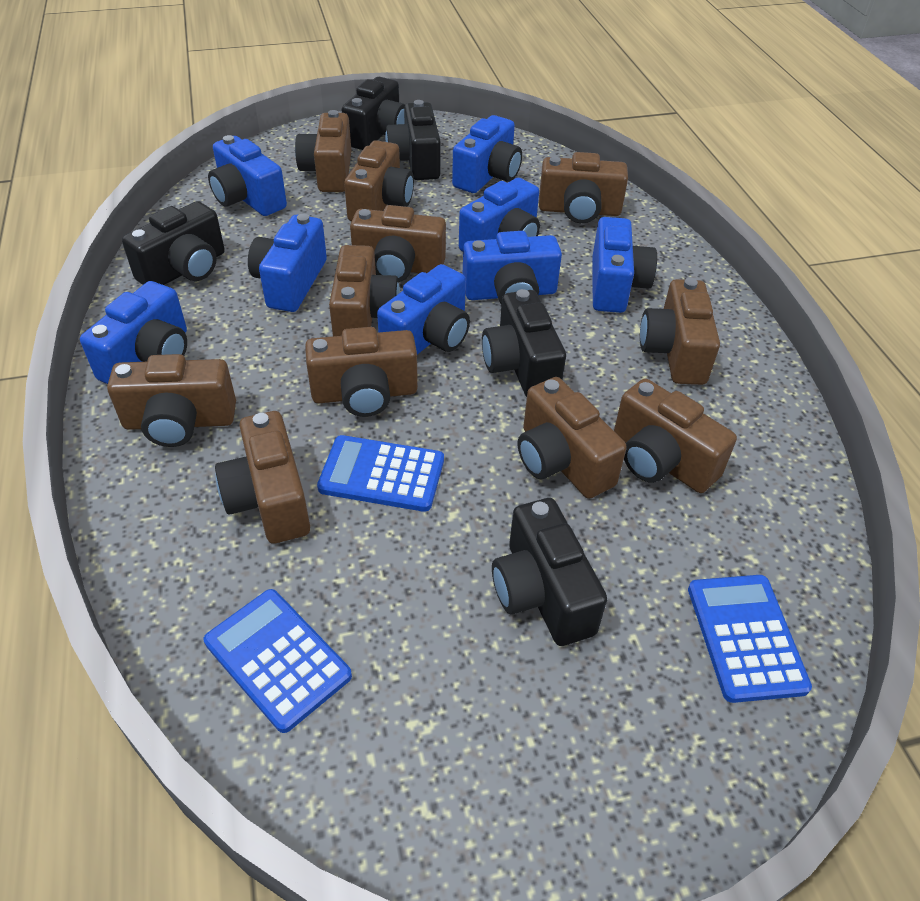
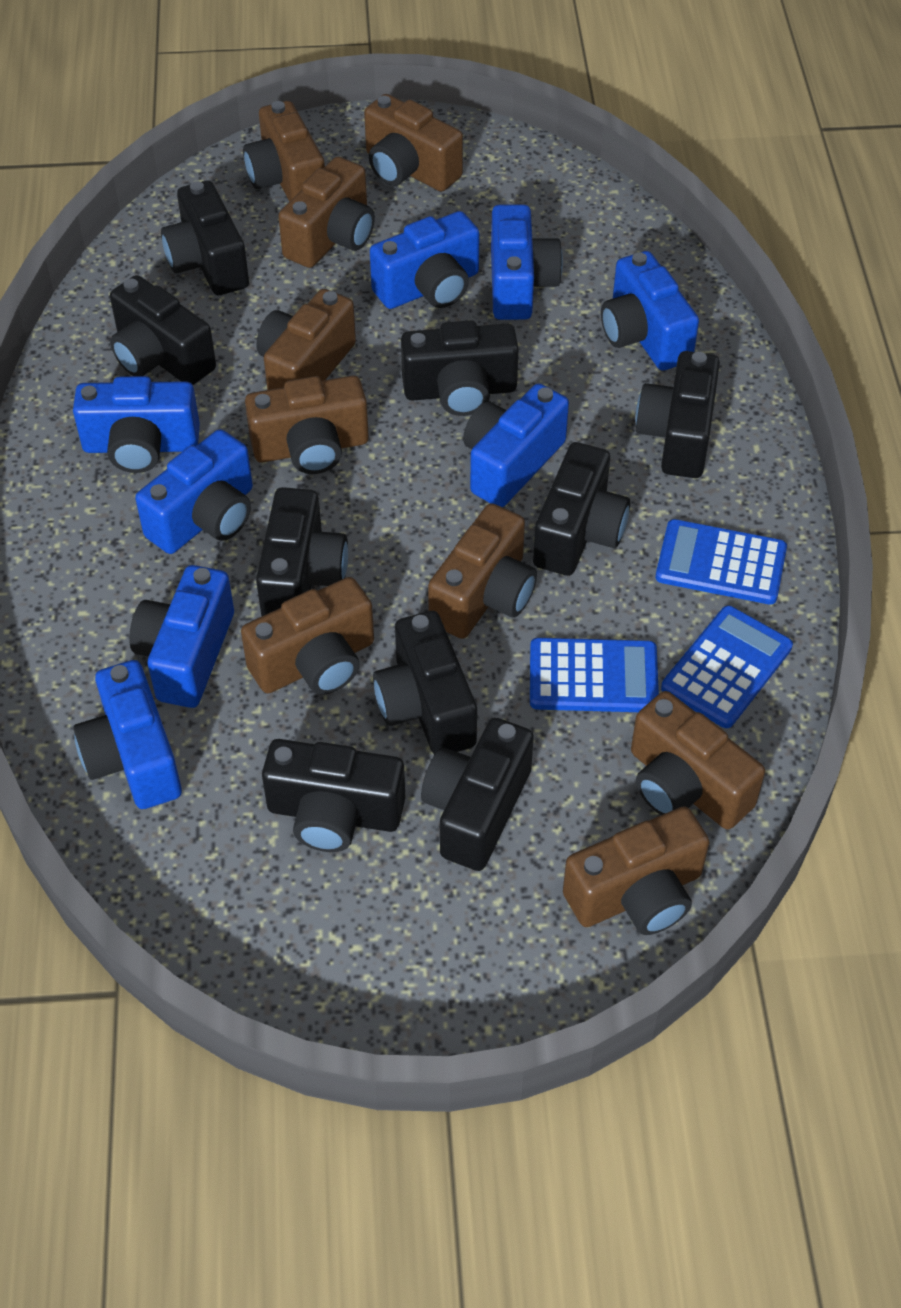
black camera: 5 -> 9
brown camera: 11 -> 9

